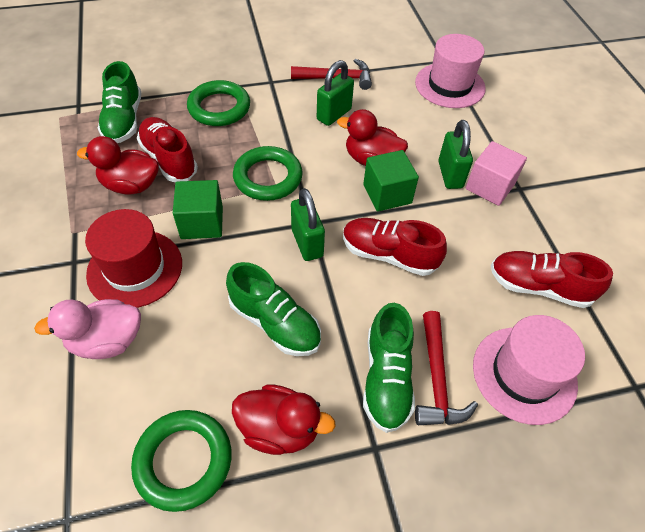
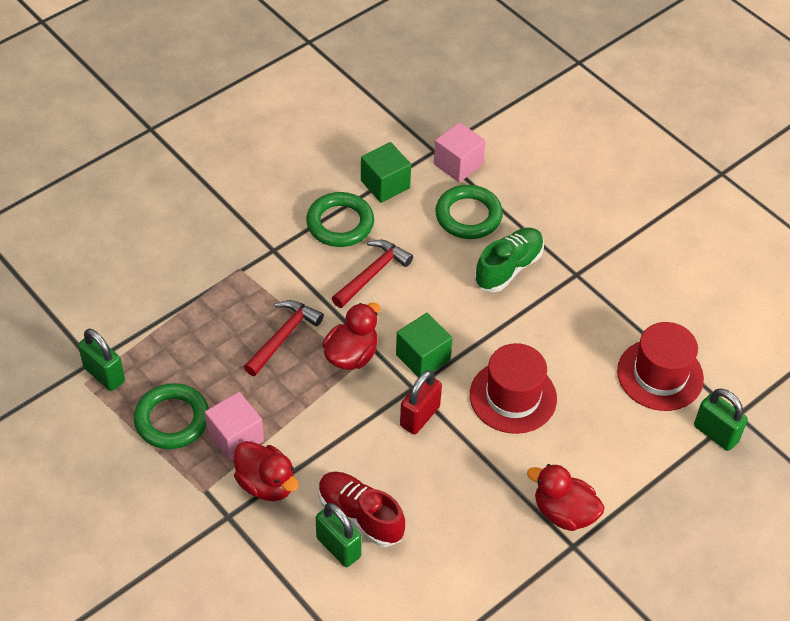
green shoe: 3 -> 1
pink cube: 1 -> 2
pink duck: 1 -> 0
pink hat: 2 -> 0
red hat: 1 -> 2
red padlock: 0 -> 1
red shoe: 3 -> 1

